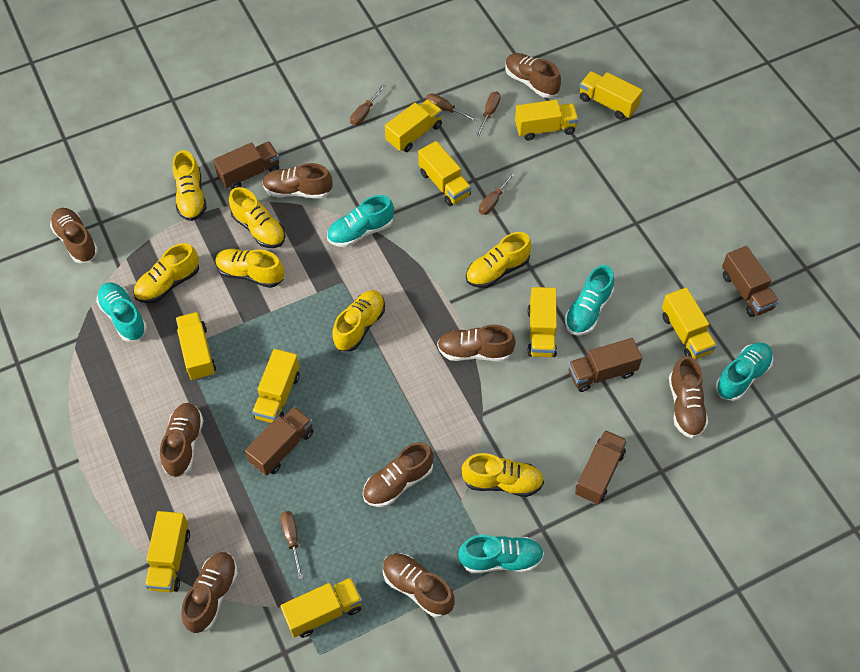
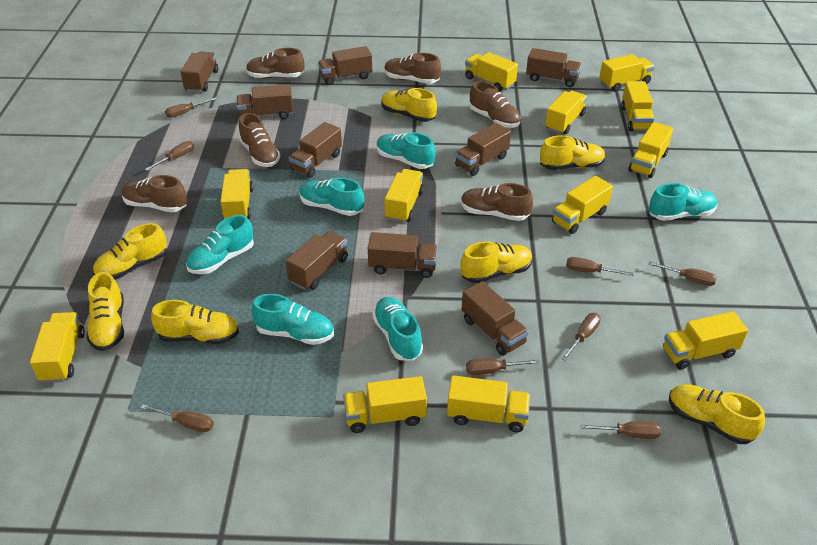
brown screwdriver: 5 -> 8
brown shoe: 9 -> 6
brown truck: 5 -> 9
turquoise shoe: 5 -> 6
yellow truck: 10 -> 12

